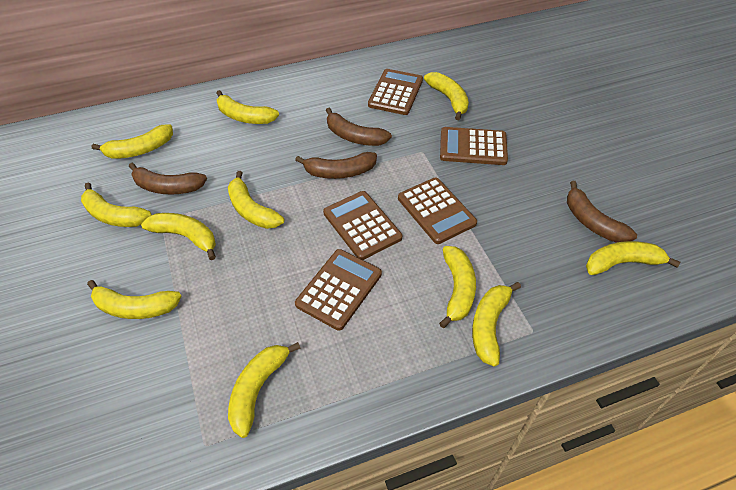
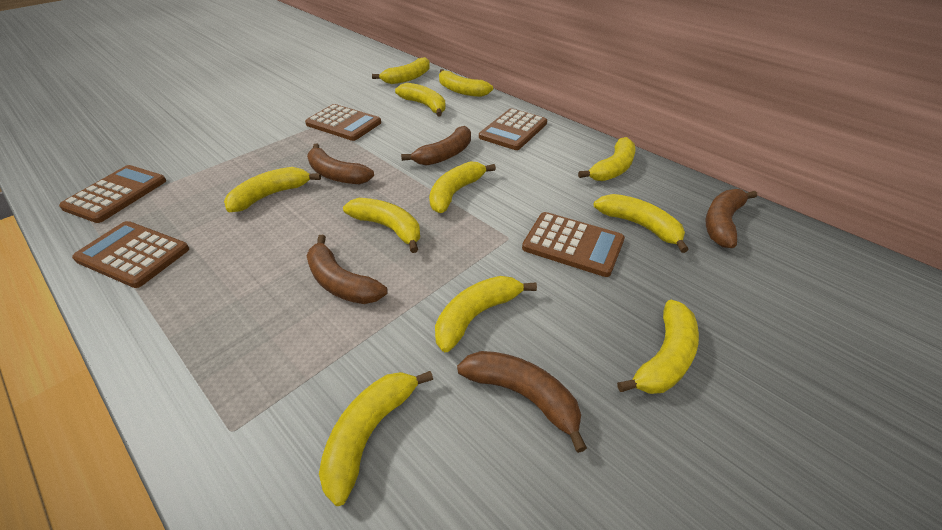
brown banana: 4 -> 5

